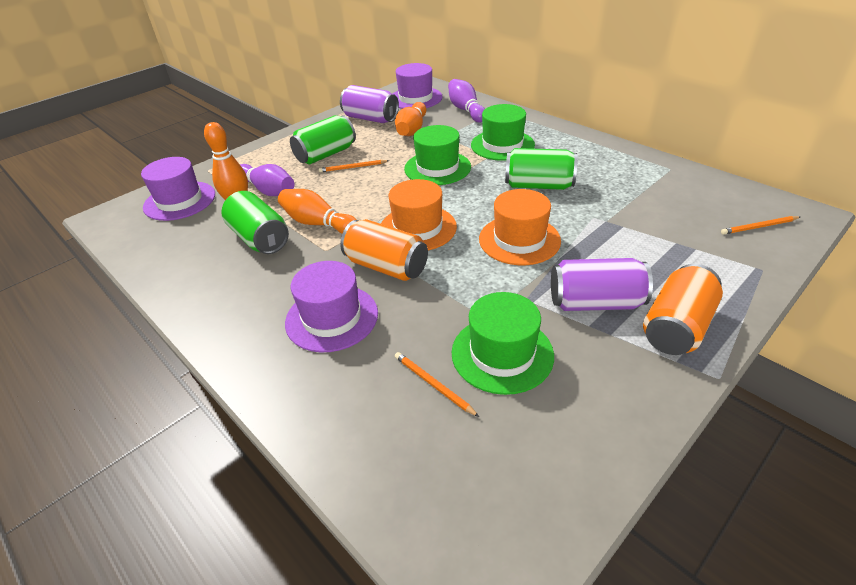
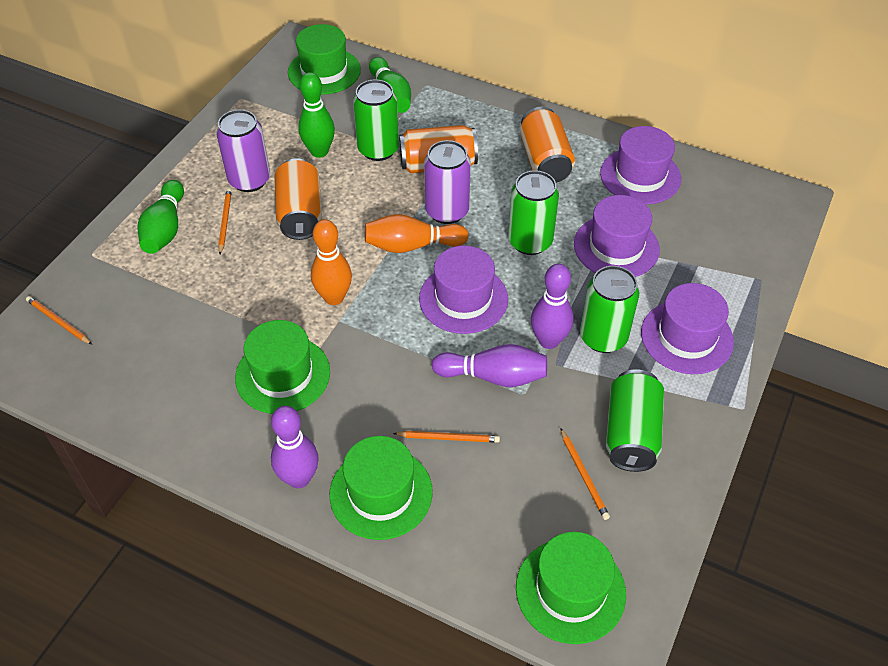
green bowling pin: 0 -> 3
green can: 3 -> 4
green hat: 3 -> 4
orange bowling pin: 3 -> 2
orange can: 2 -> 3
orange hat: 2 -> 0
orange pencil: 3 -> 4
purple bowling pin: 2 -> 3
purple hat: 3 -> 4

